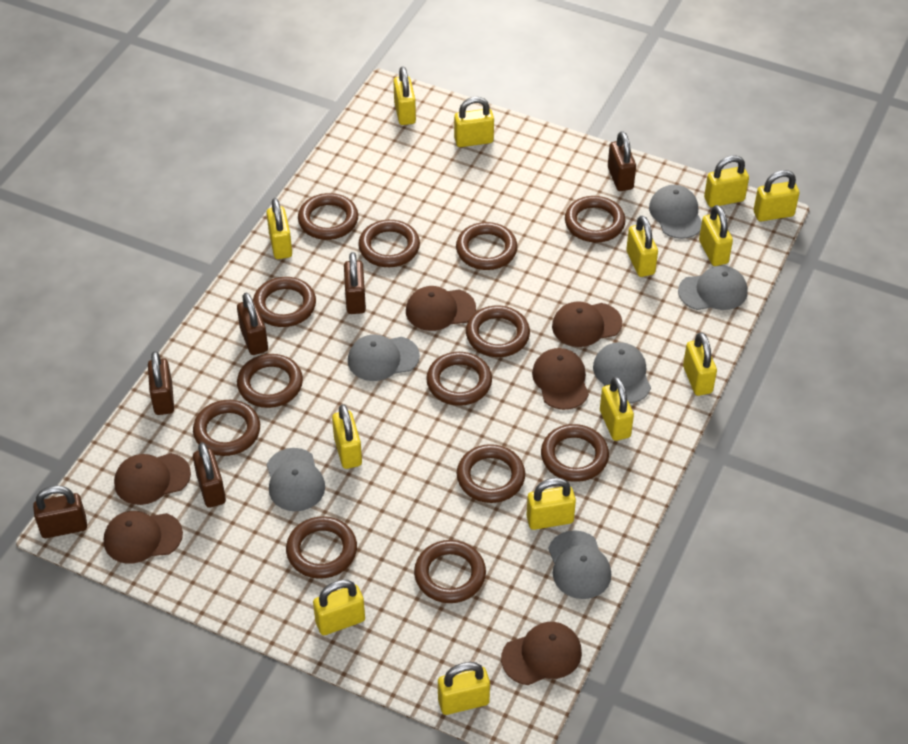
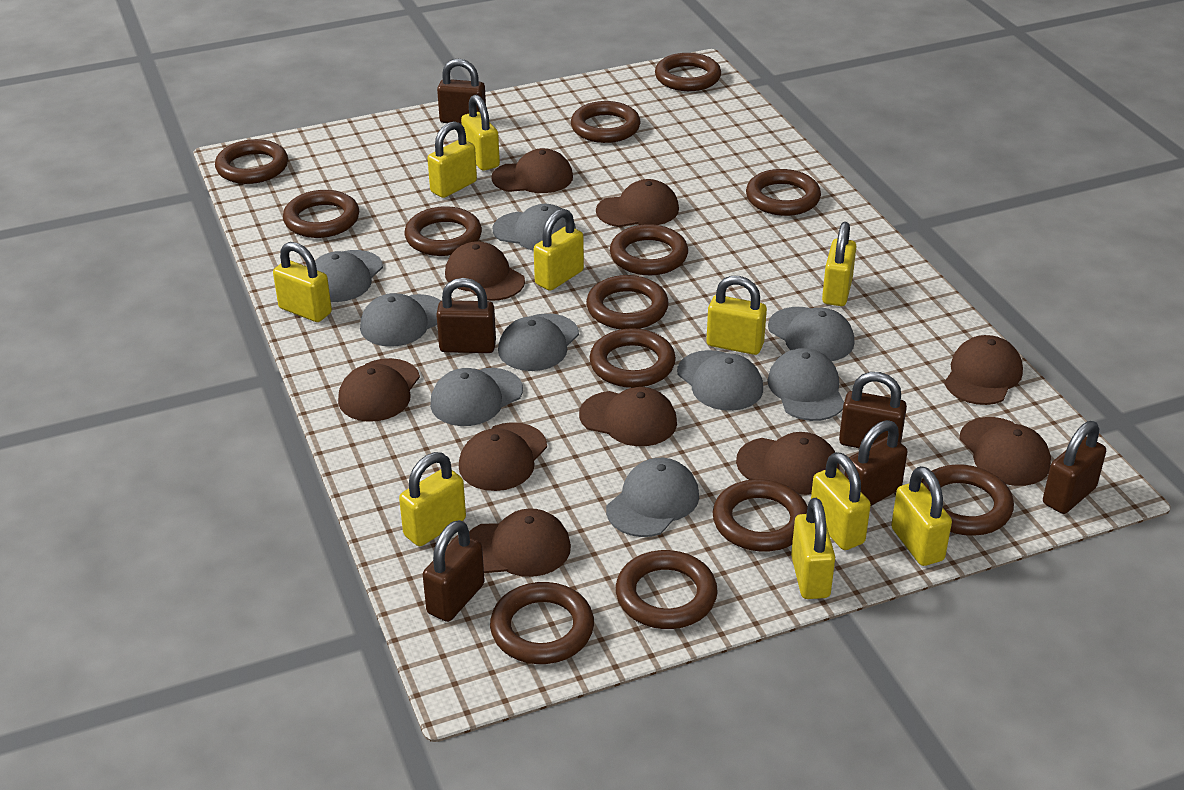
brown cap: 6 -> 10
grey cap: 6 -> 9
yellow padlock: 13 -> 10

